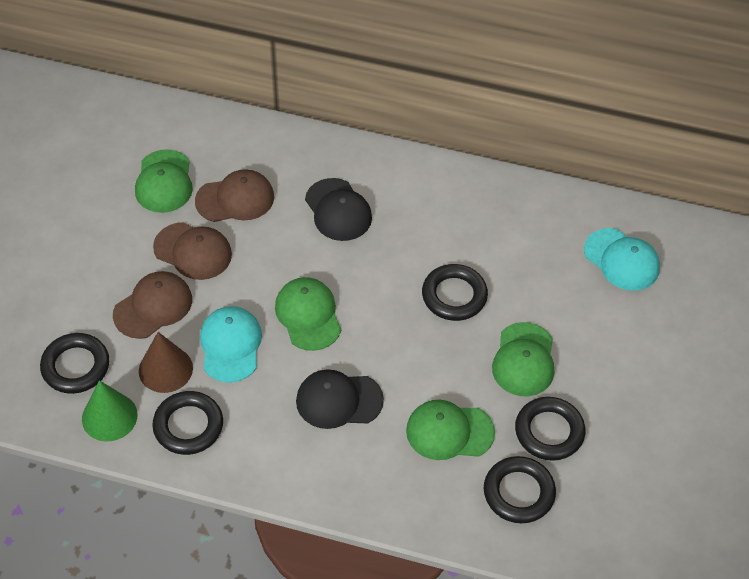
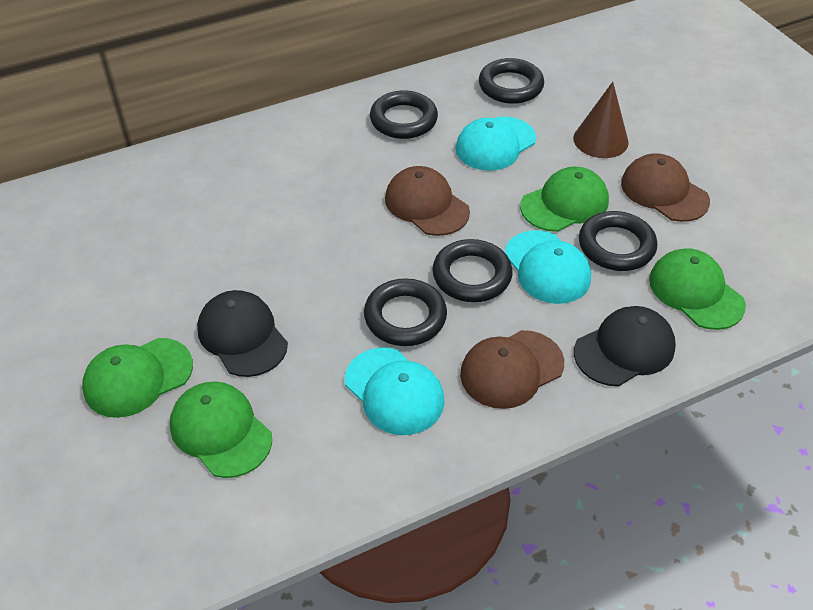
green cone: 1 -> 0
turquoise cap: 2 -> 3

